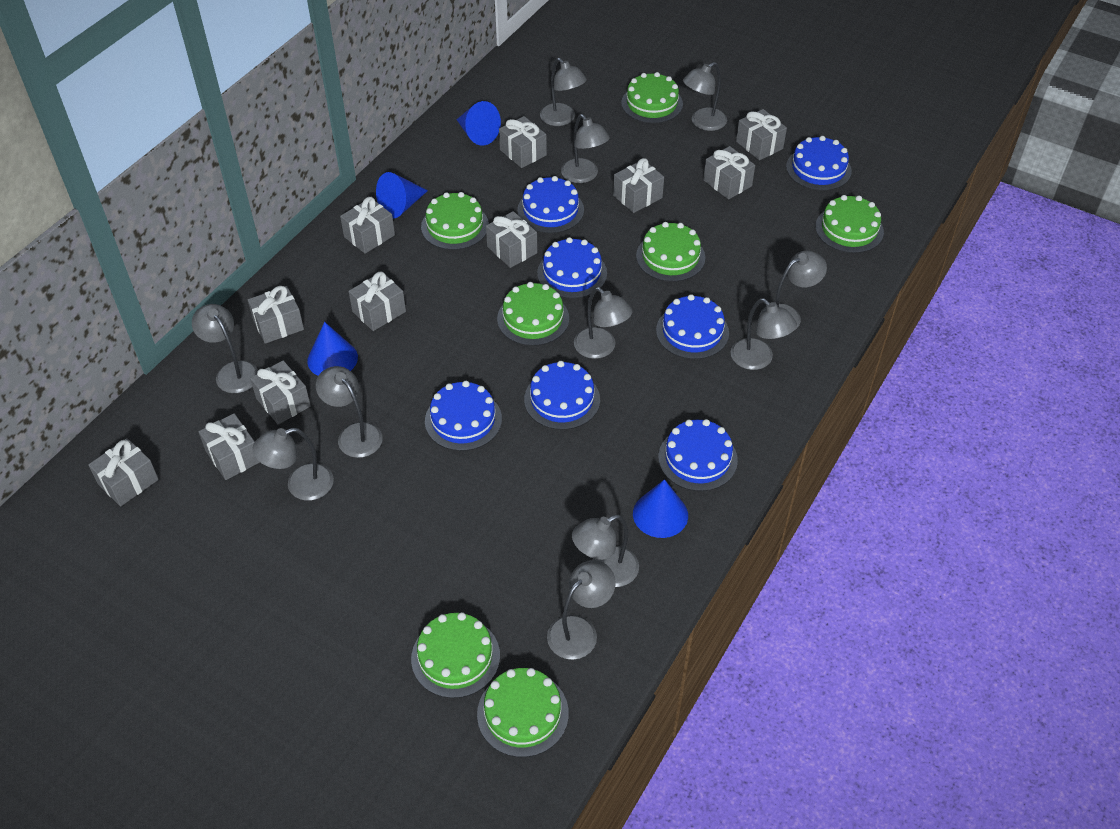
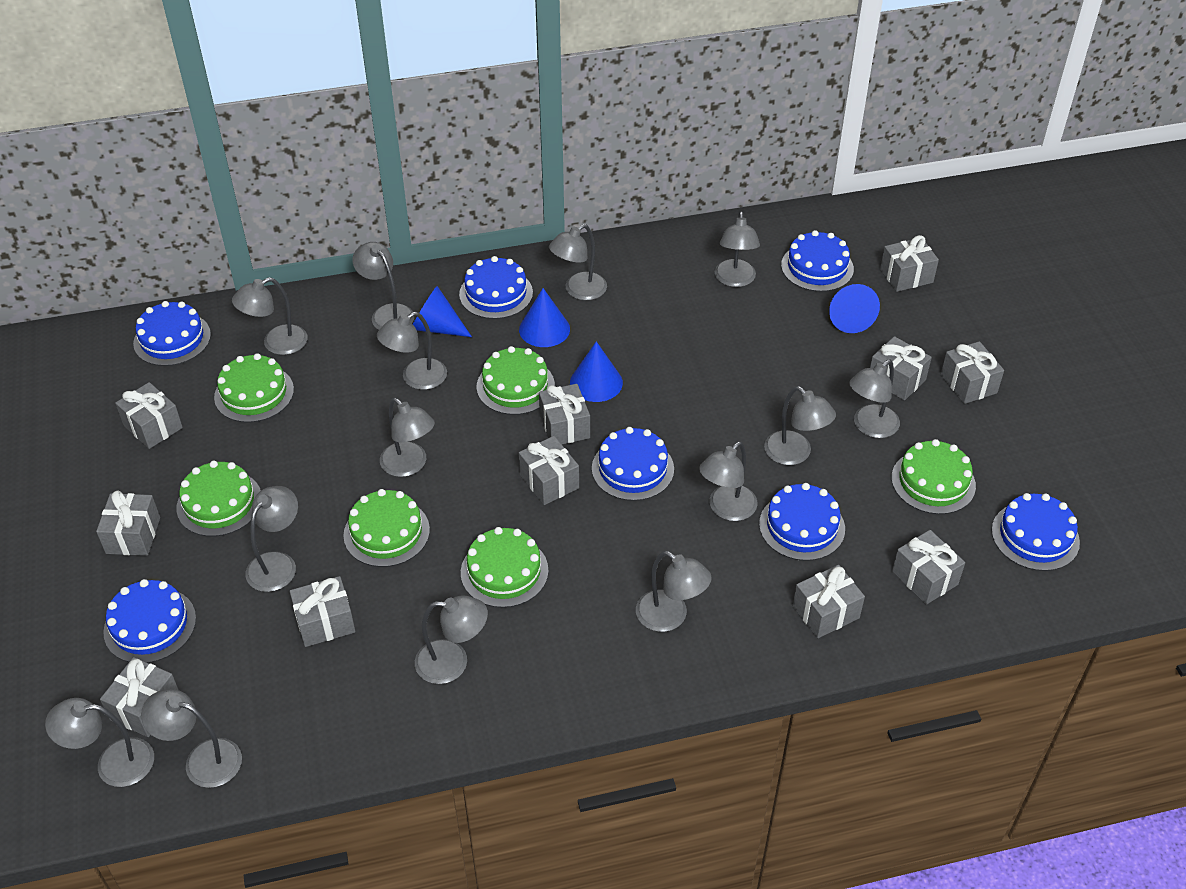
green cake: 7 -> 6
grey lamp: 11 -> 14

